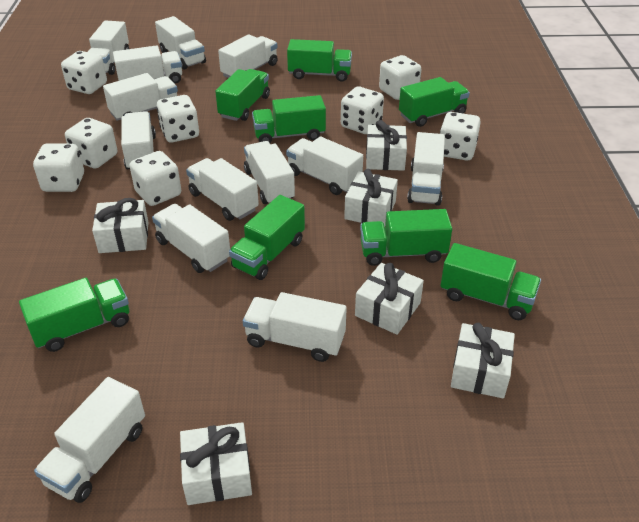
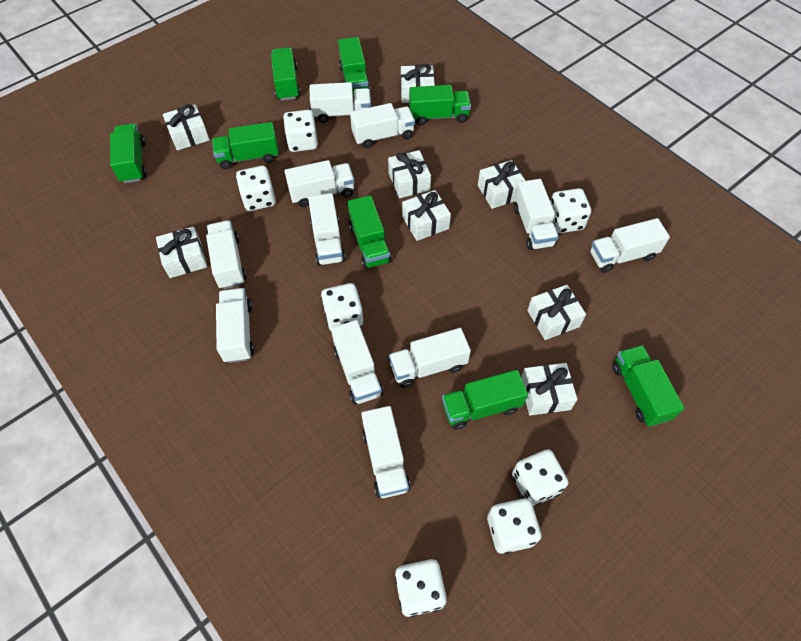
white dice: 8 -> 7
white gift: 6 -> 8
white truck: 13 -> 11

